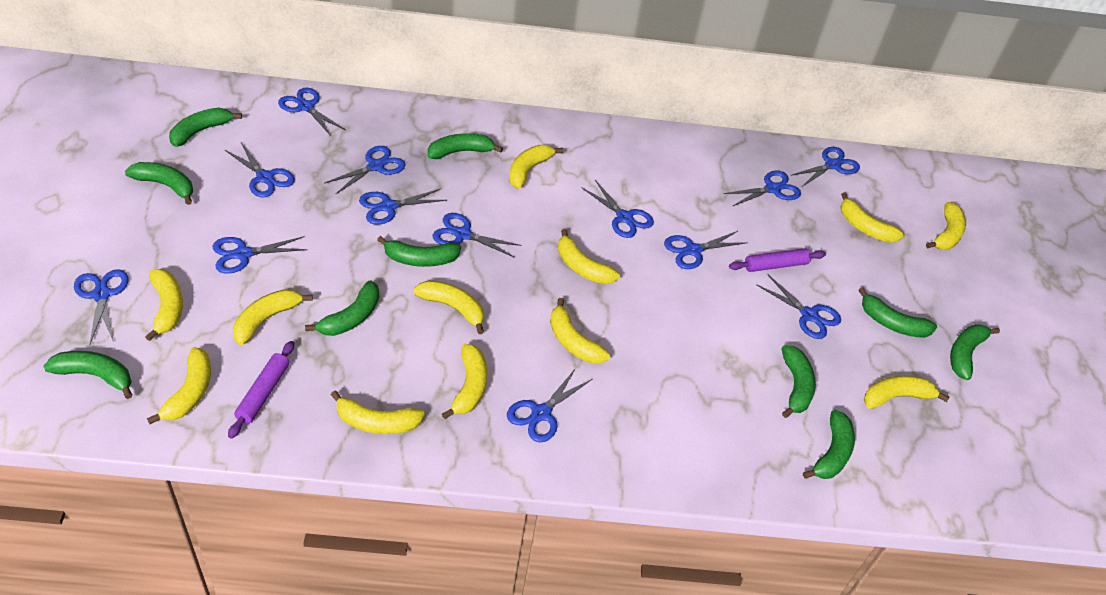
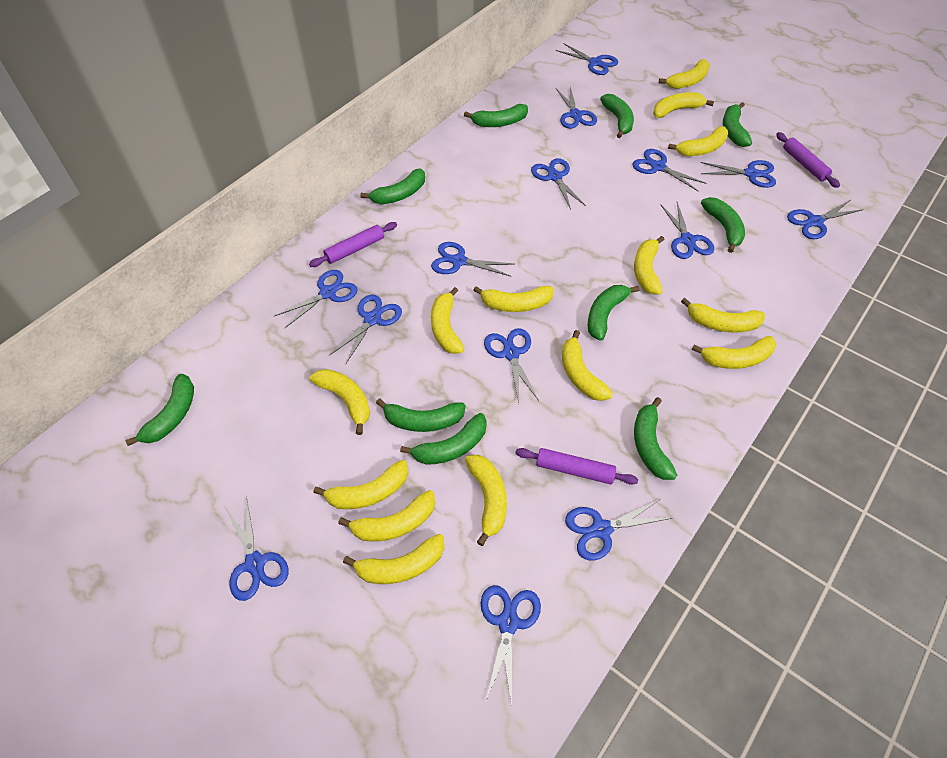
blue scissors: 13 -> 14
purple rolling pin: 2 -> 3
yellow banana: 12 -> 14

